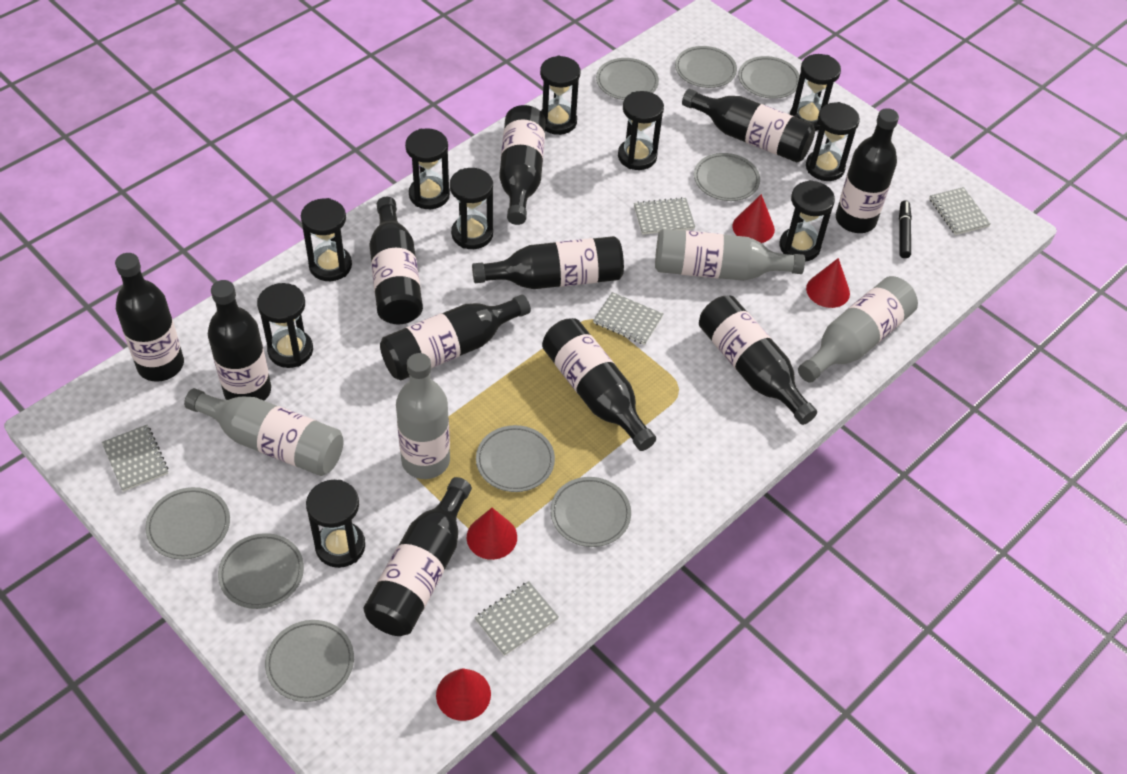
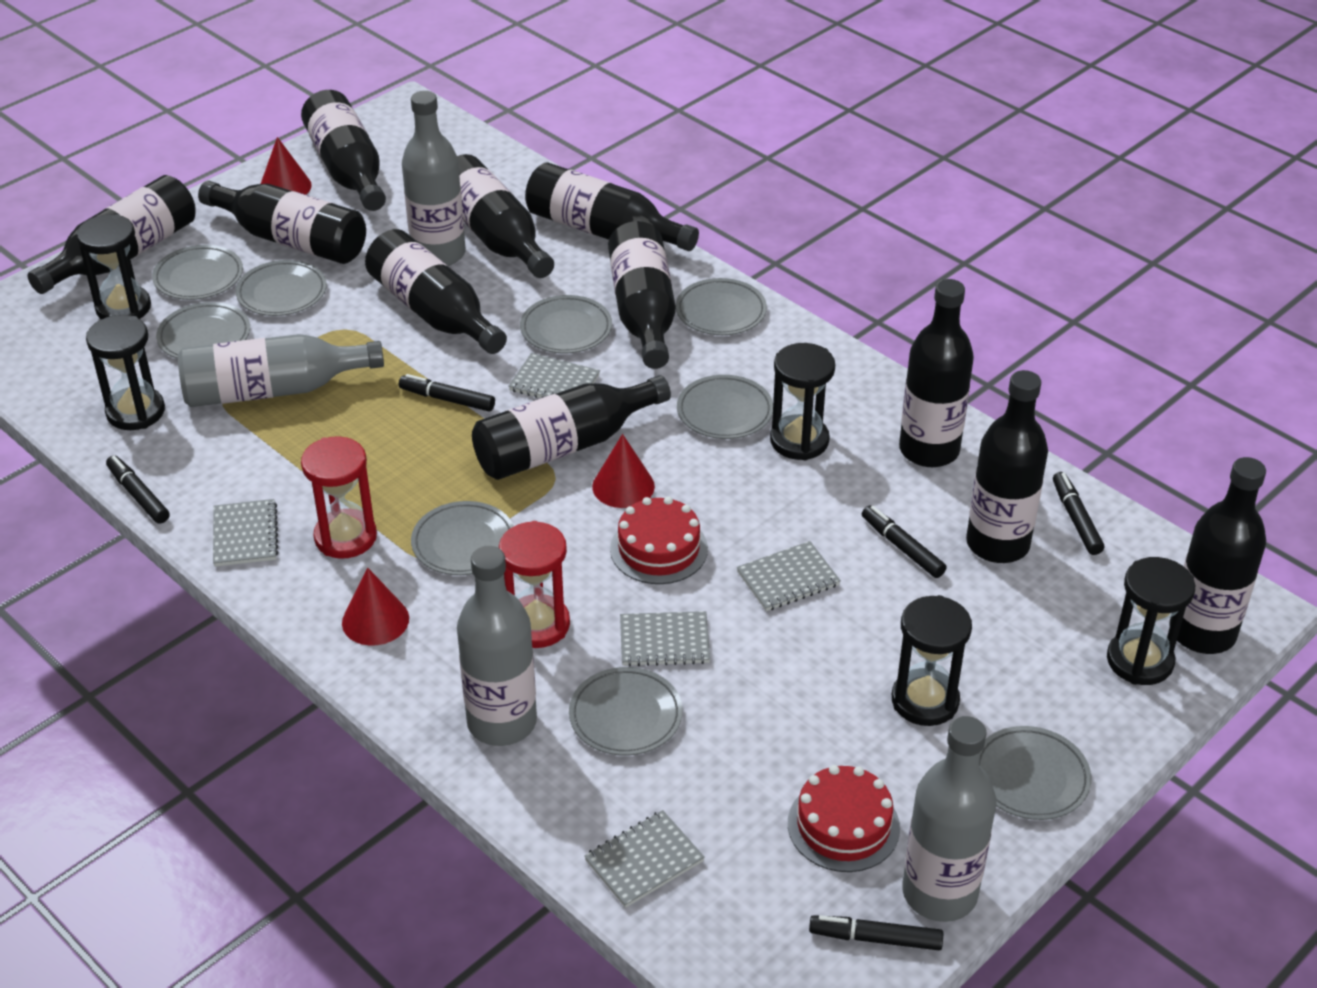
black hourglass: 10 -> 5
black marker: 1 -> 5
red cake: 0 -> 2
red cone: 4 -> 3
red hourglass: 0 -> 2

